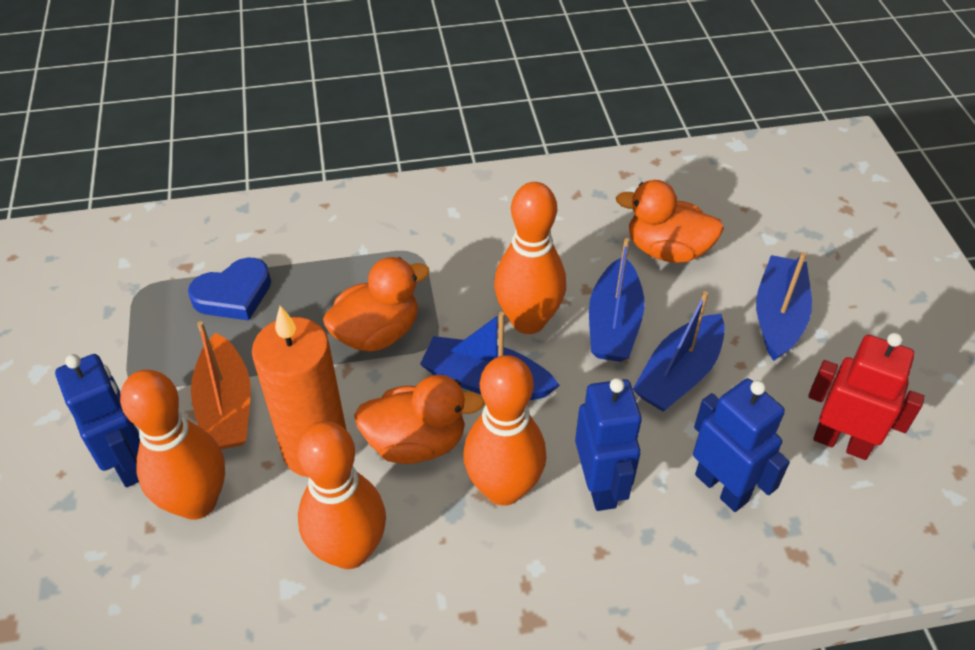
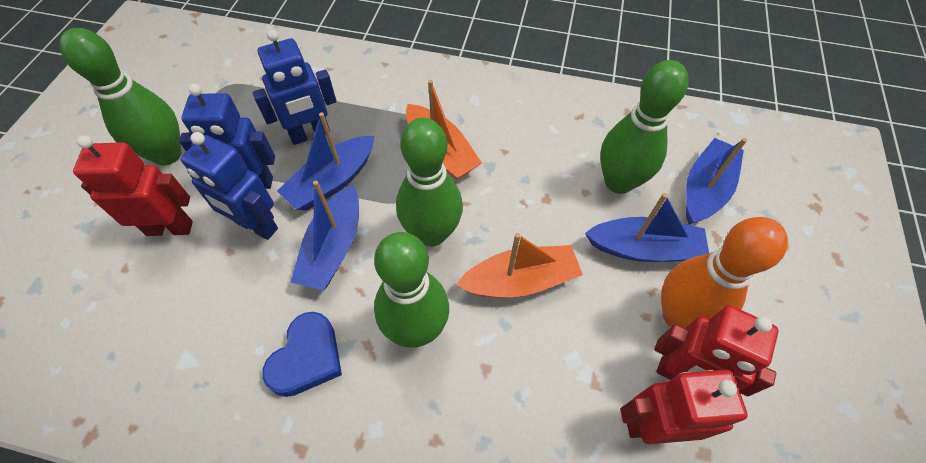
green bowling pin: 0 -> 4
orange boat: 1 -> 2
orange bowling pin: 4 -> 1
orange candle: 1 -> 0
orange duck: 3 -> 0
red robot: 1 -> 3

